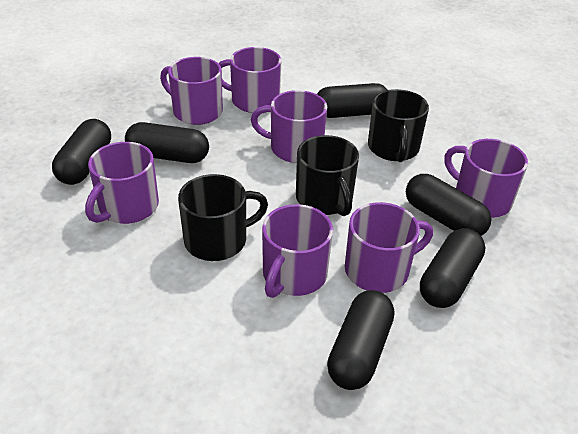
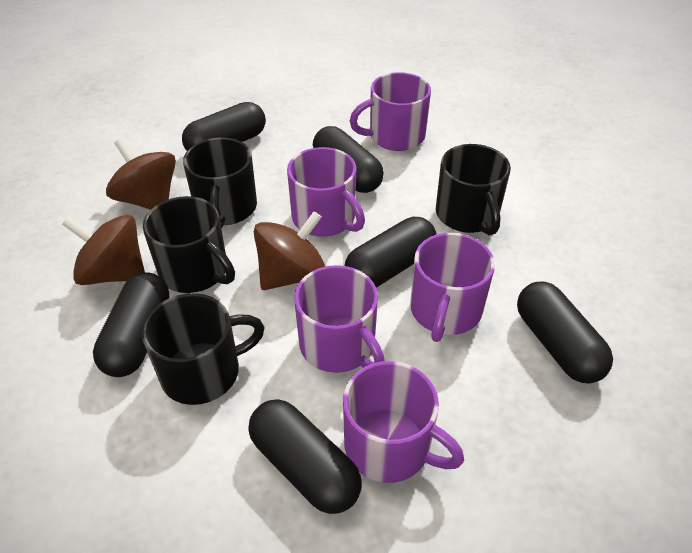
black mug: 3 -> 4
brown spinning top: 0 -> 3
purple mug: 7 -> 5

